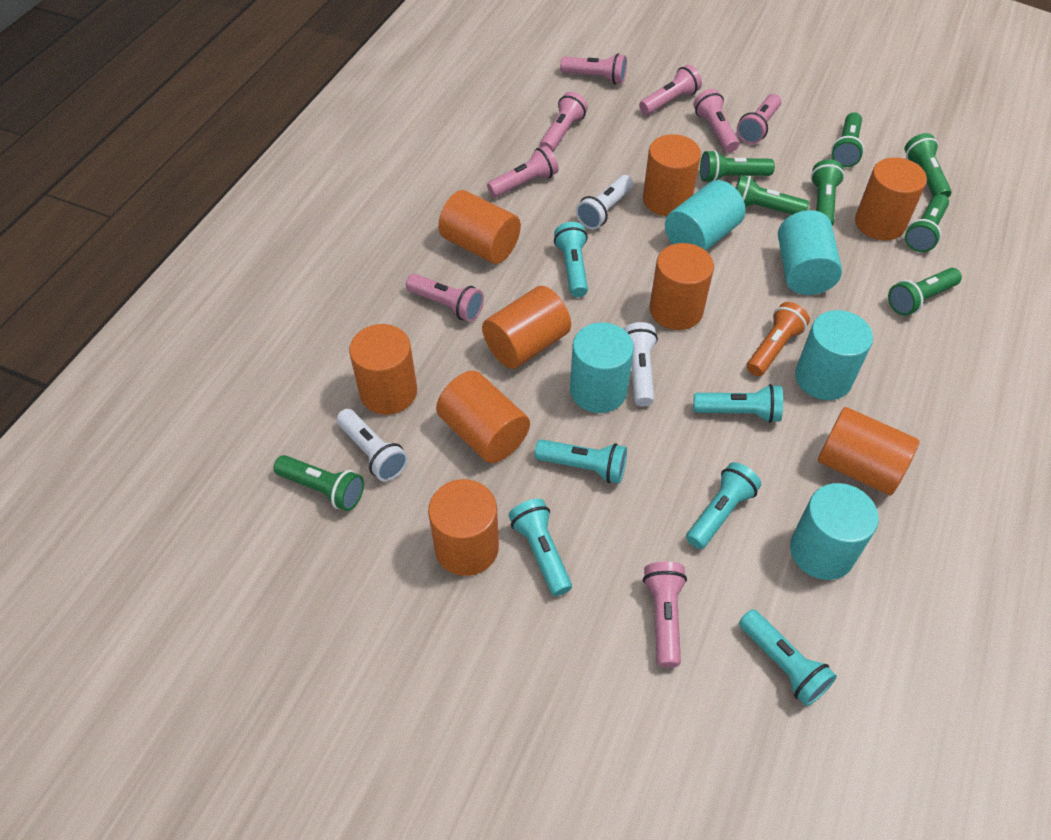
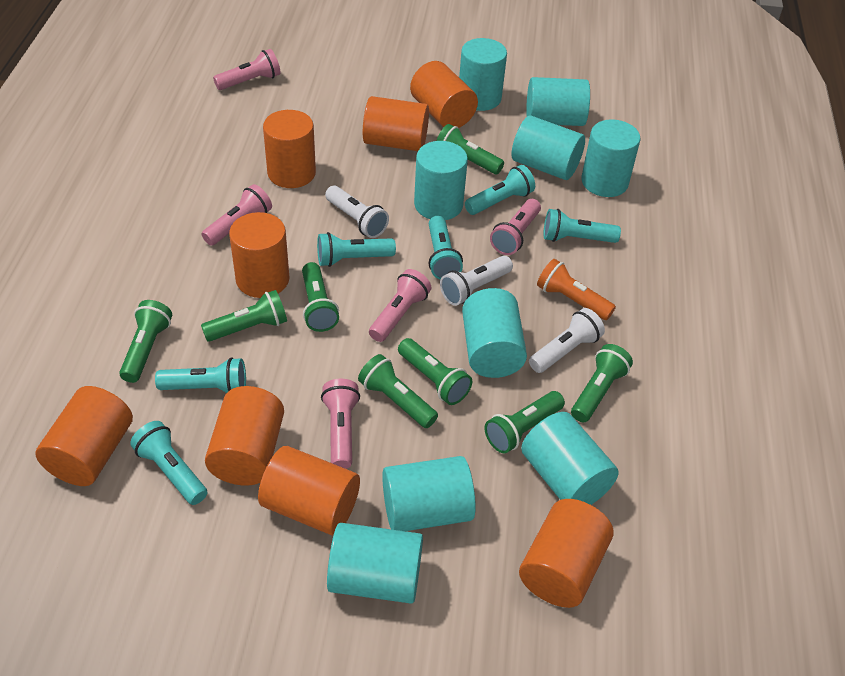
orange cylinder: 9 -> 8
pink flashlight: 8 -> 5
turquoise cylinder: 5 -> 9

